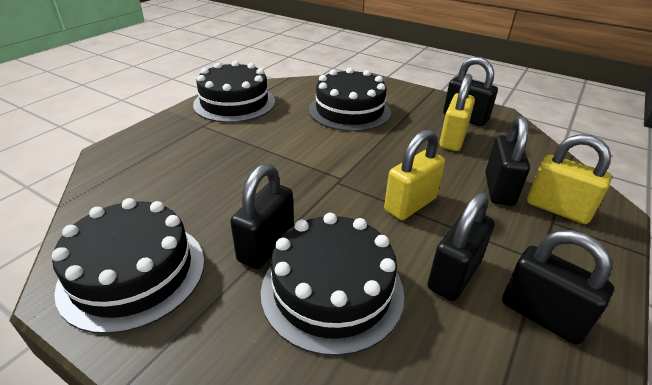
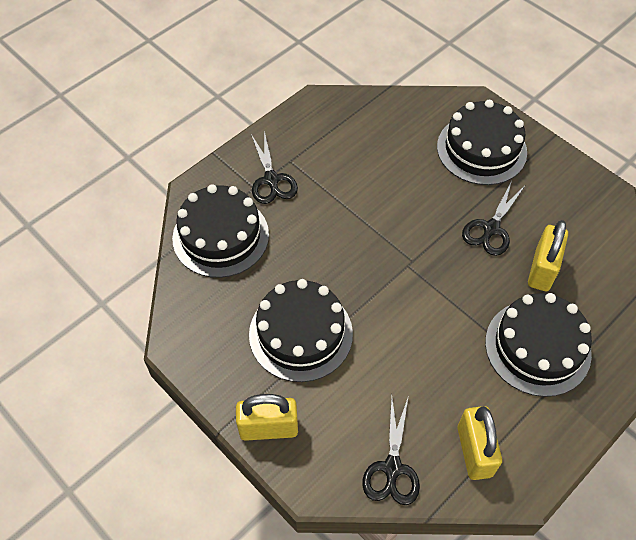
black padlock: 5 -> 0
black scissors: 0 -> 3

